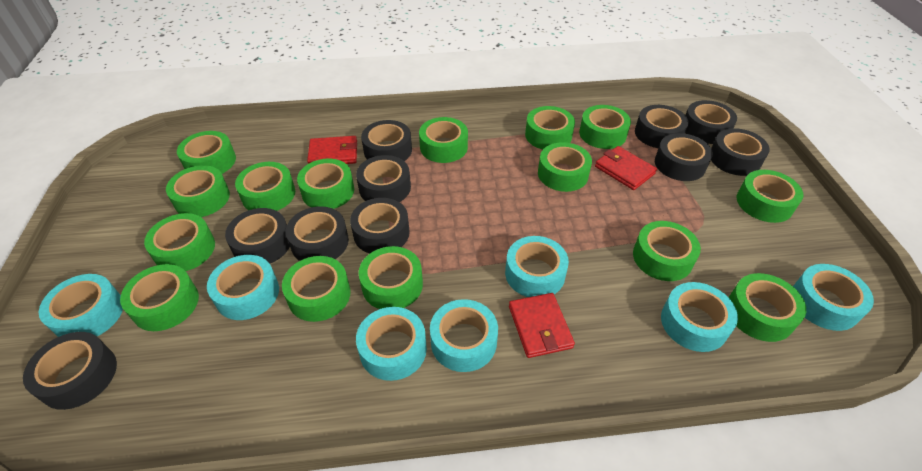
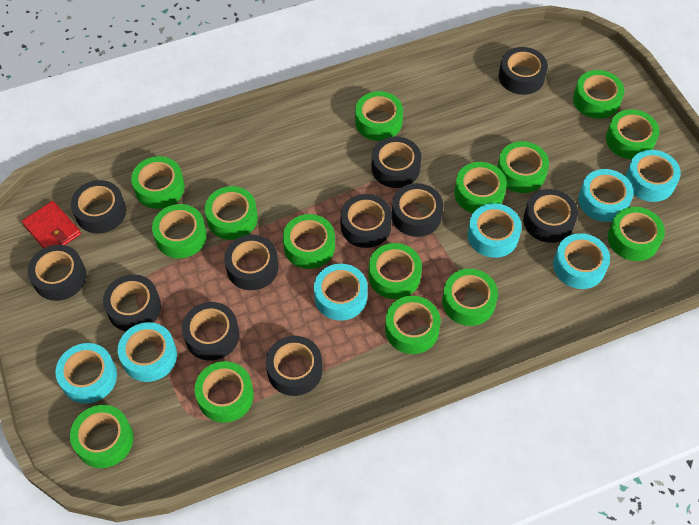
black tape: 10 -> 11
red wallet: 3 -> 1

